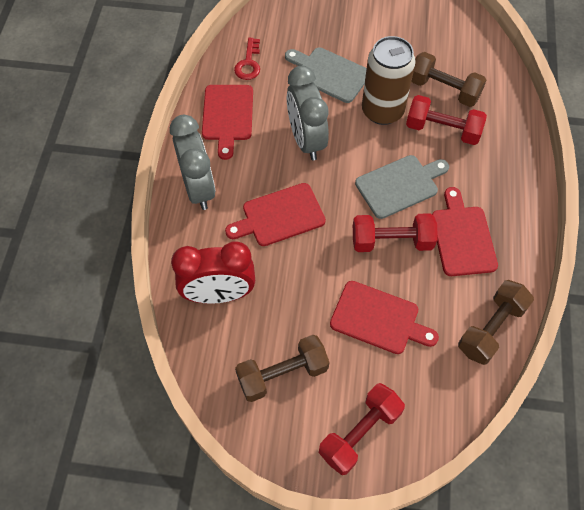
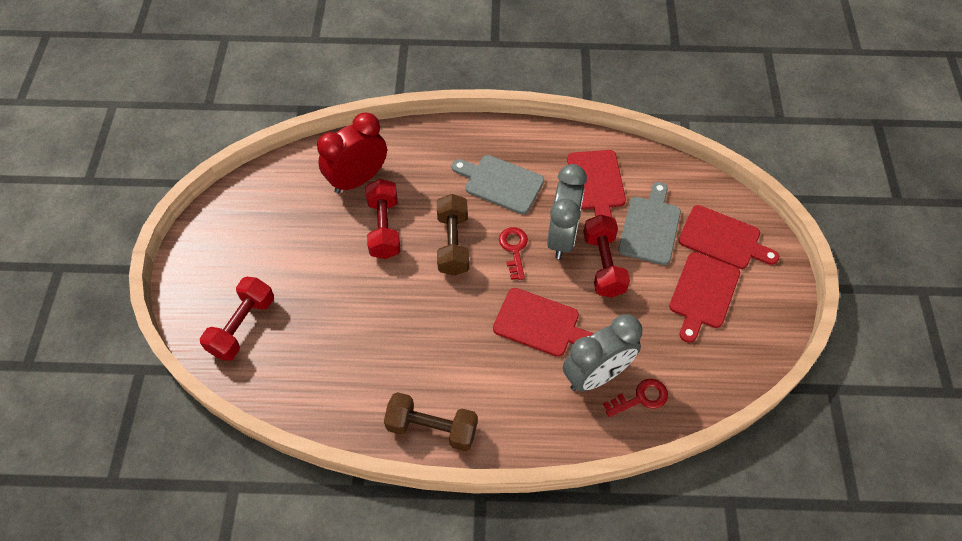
brown can: 1 -> 0
brown dumbbell: 3 -> 2
red key: 1 -> 2

